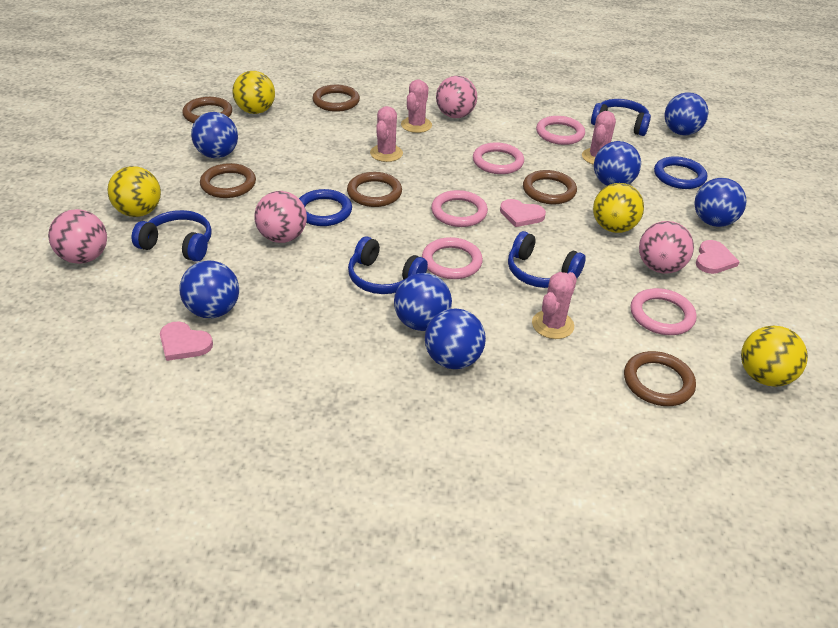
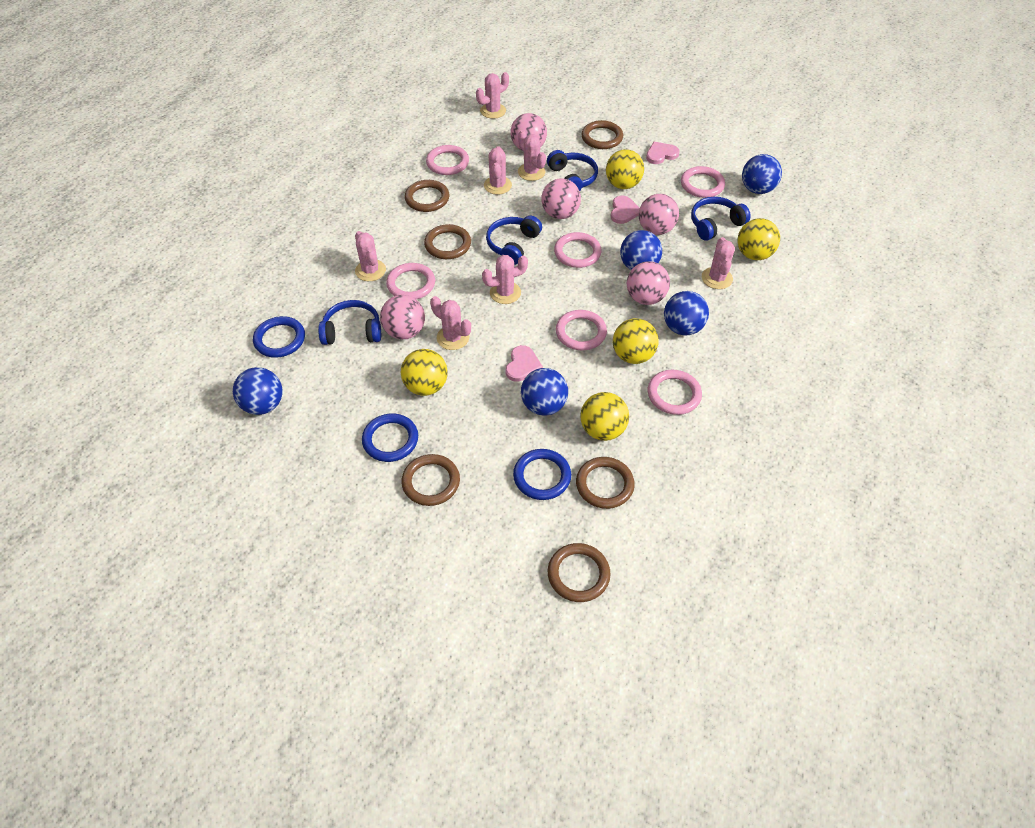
blue ball: 7 -> 5
blue ring: 2 -> 3
pink ball: 4 -> 5
pink cactus: 4 -> 7
pink ring: 5 -> 6
yellow ball: 4 -> 5

